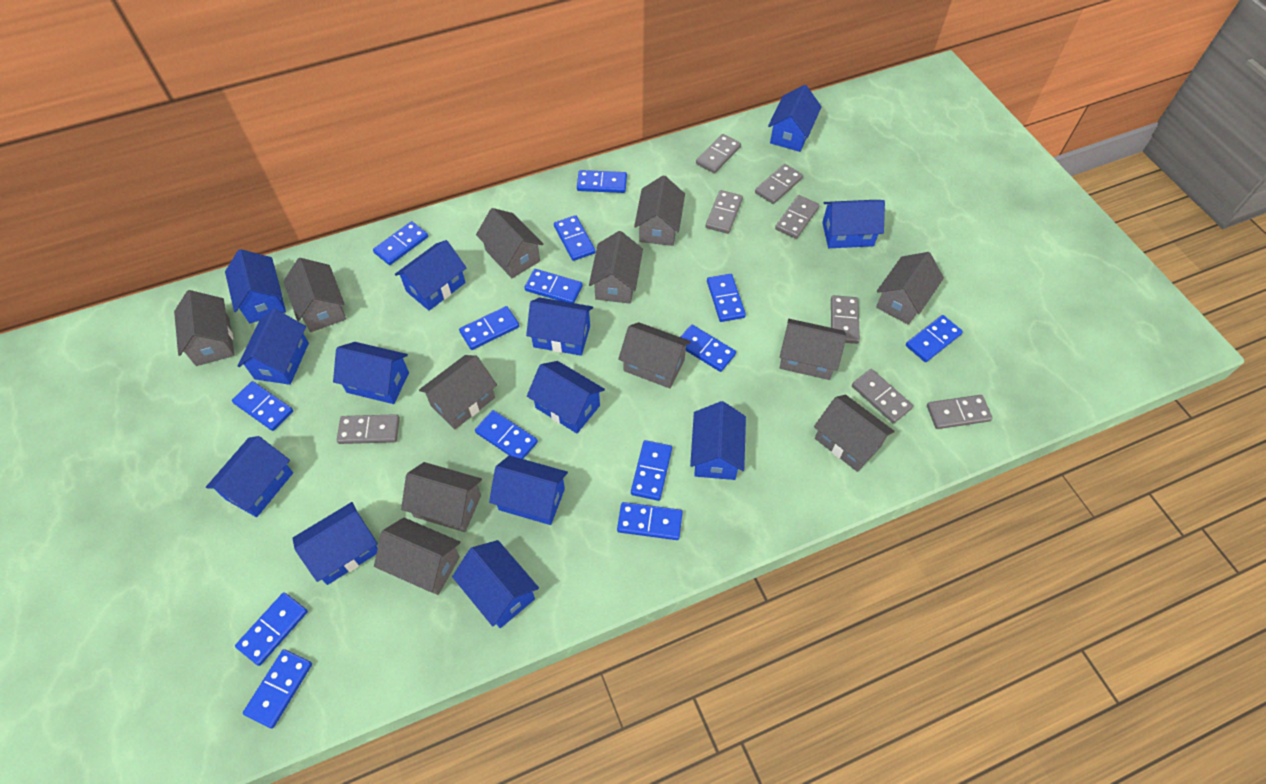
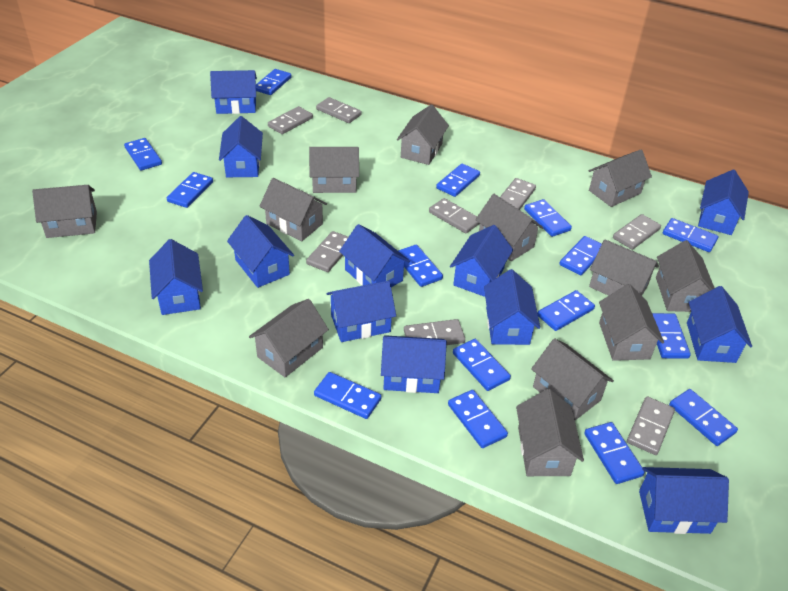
blue domino: 14 -> 15
blue house: 13 -> 12

